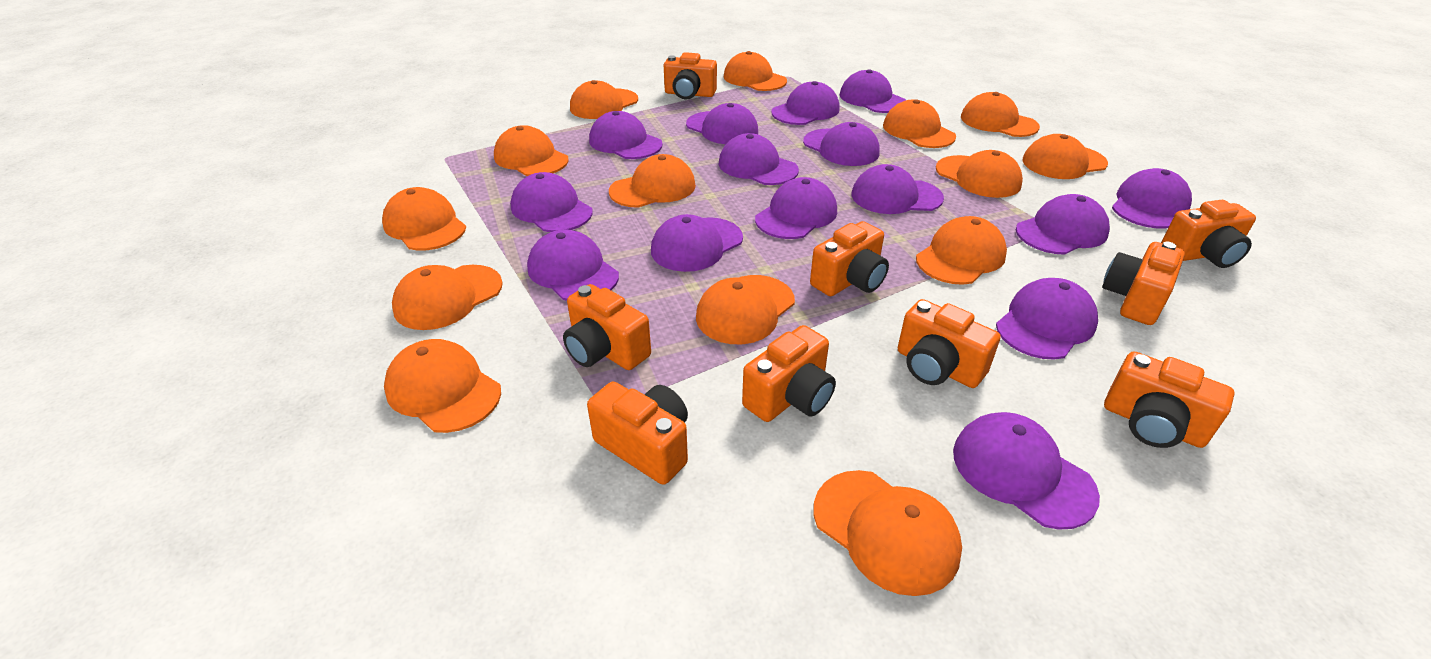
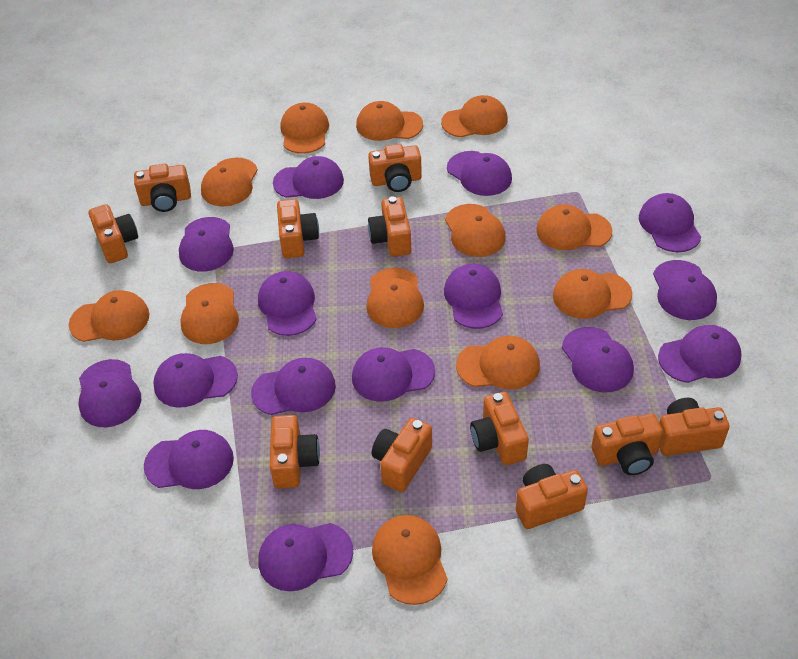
orange camera: 9 -> 11
orange cap: 14 -> 12

